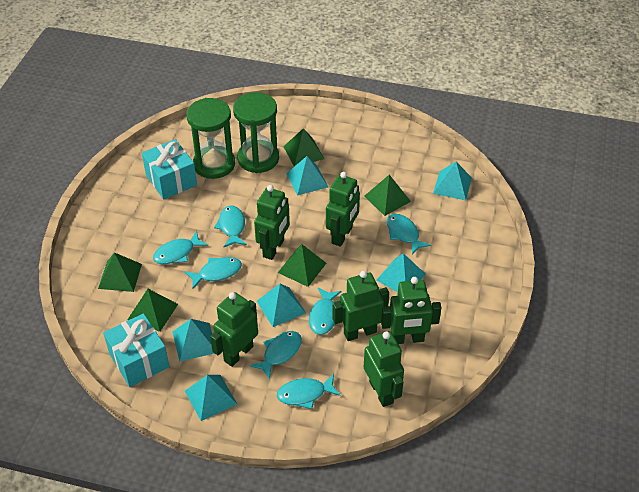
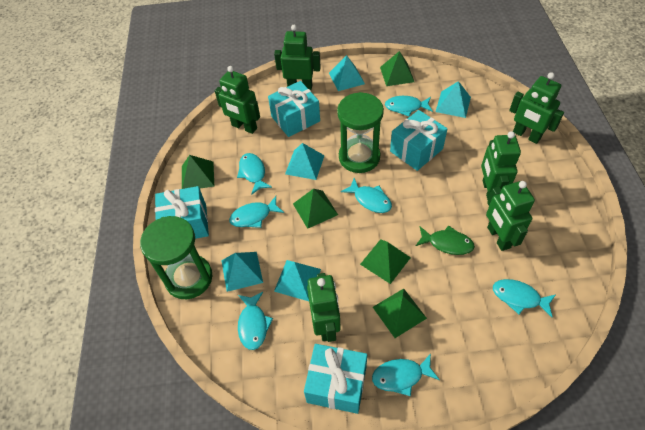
green fish: 0 -> 1
turquoise gift: 2 -> 4
turquoise pyramid: 6 -> 5

